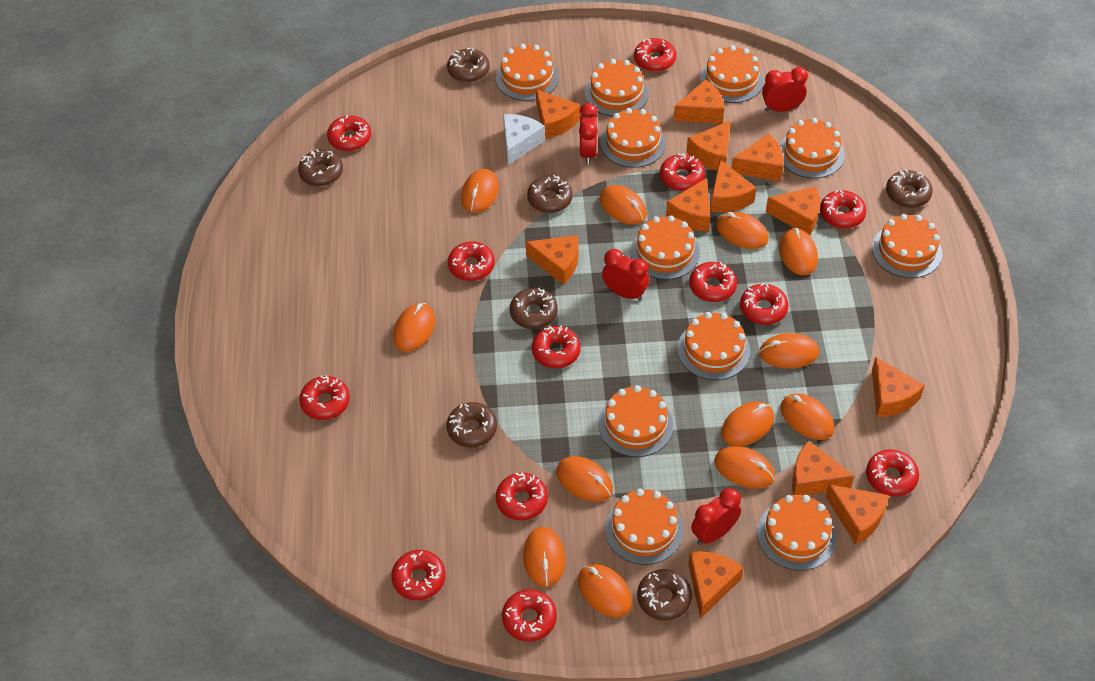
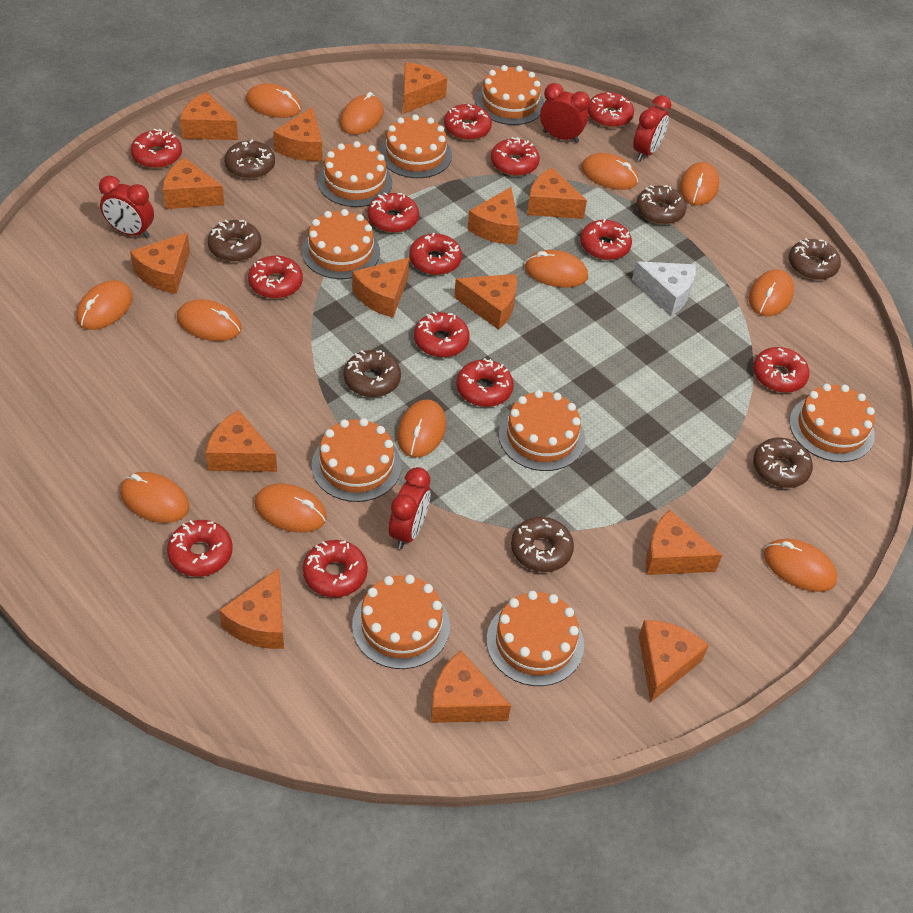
orange cake: 11 -> 9
orange cheese: 12 -> 14

